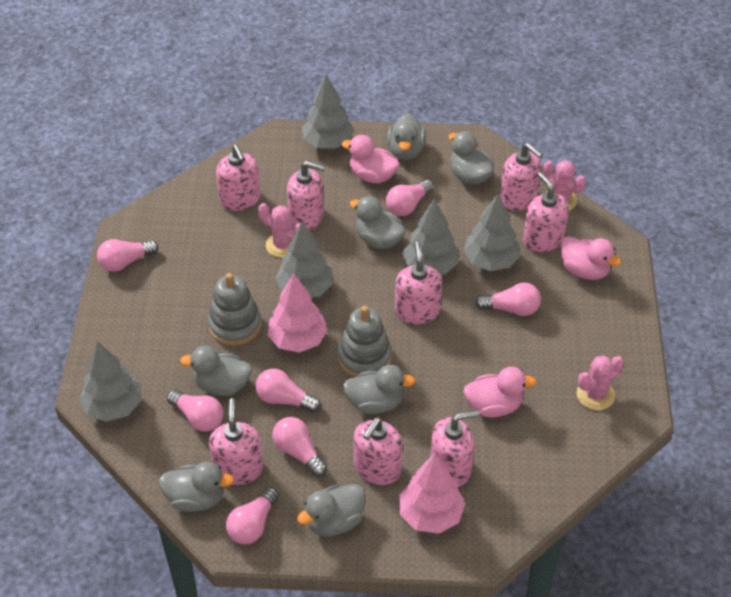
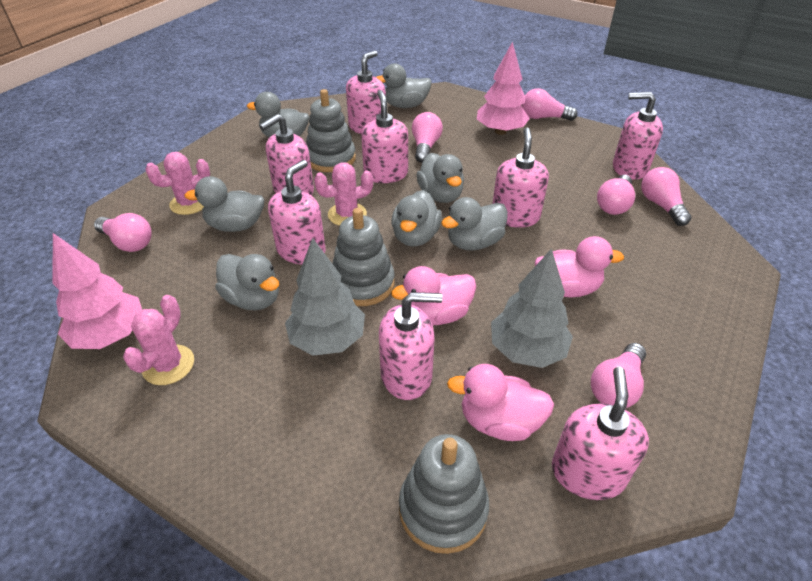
grey stacking toy: 2 -> 3
grey tree: 5 -> 2
pink light bulb: 7 -> 6

